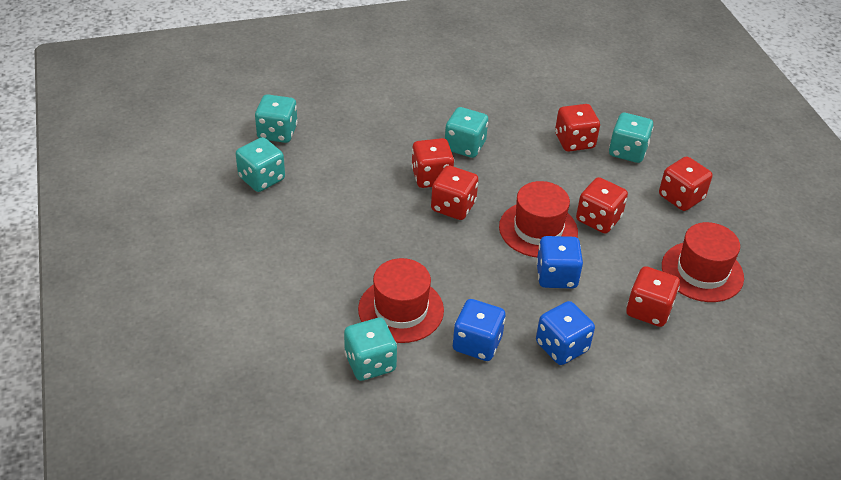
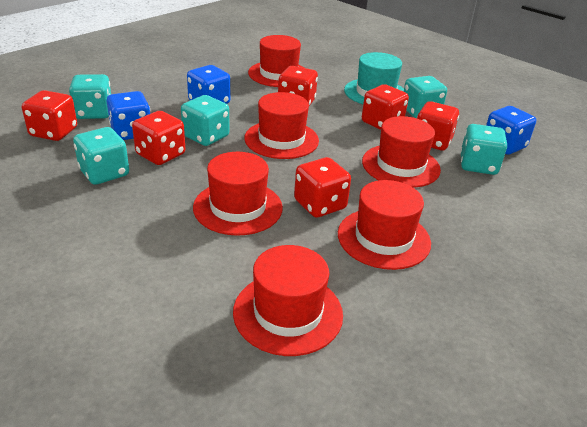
red hat: 3 -> 6
turquoise hat: 0 -> 1

